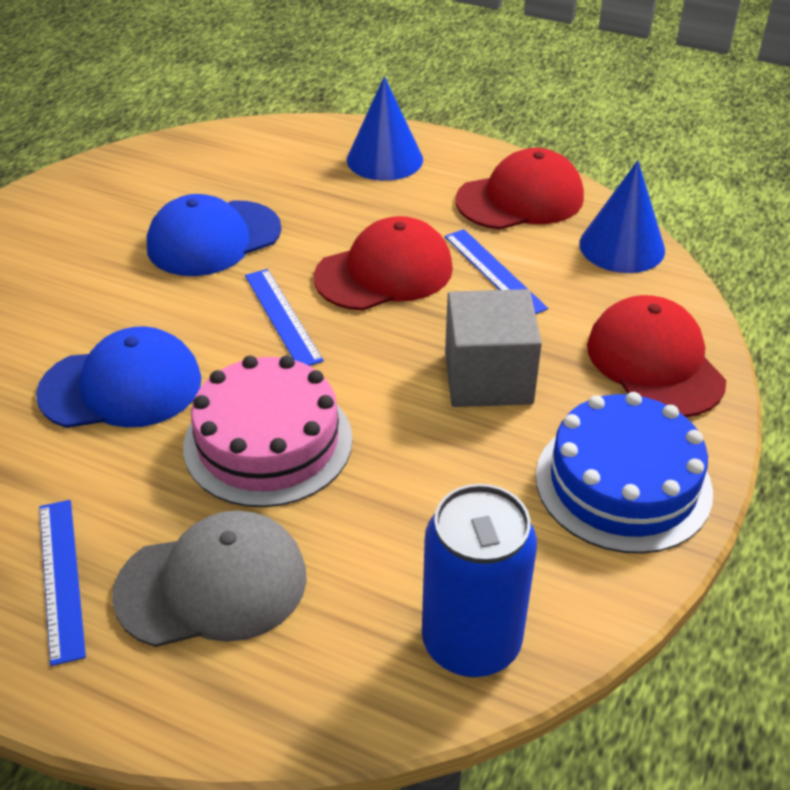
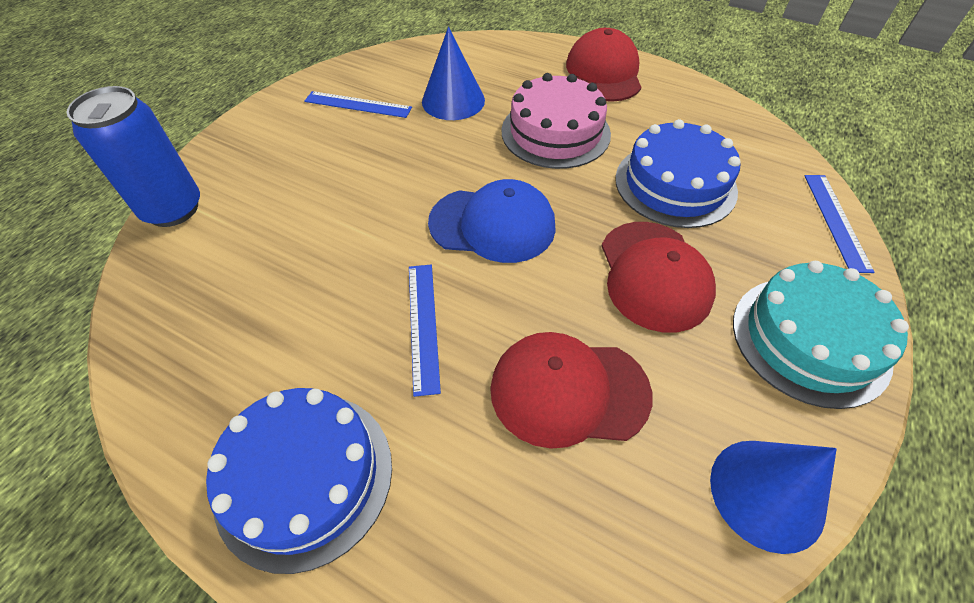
blue cake: 1 -> 2
blue cap: 2 -> 1
grey cap: 1 -> 0
grey cube: 1 -> 0
turquoise cake: 0 -> 1

